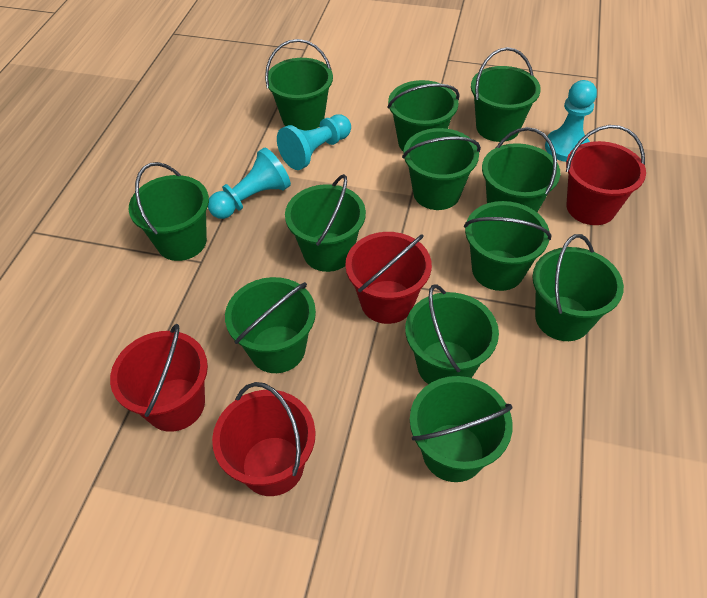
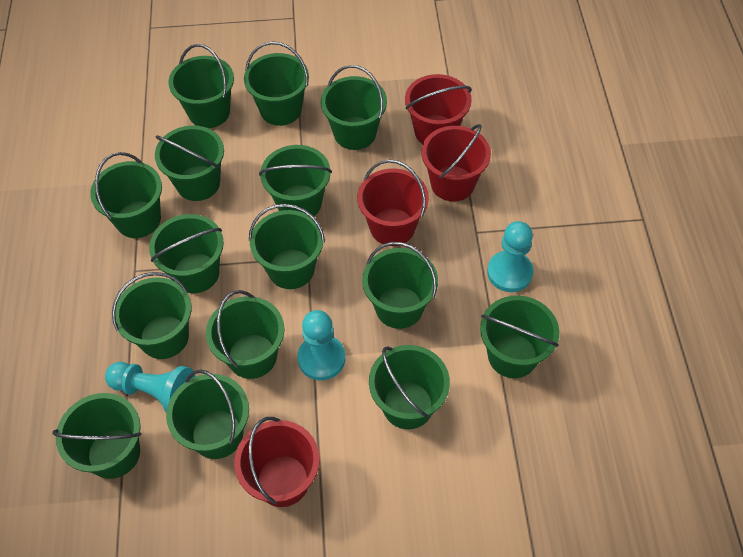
green bucket: 12 -> 15

